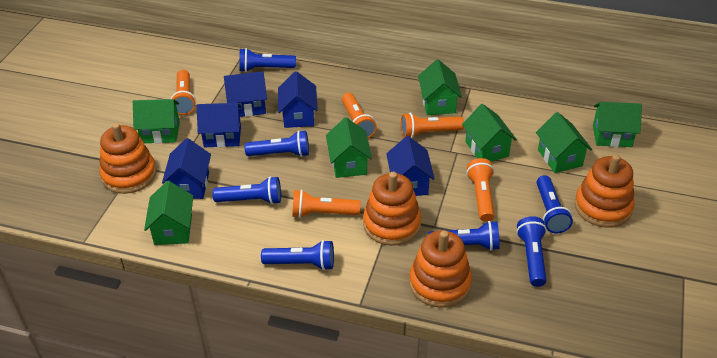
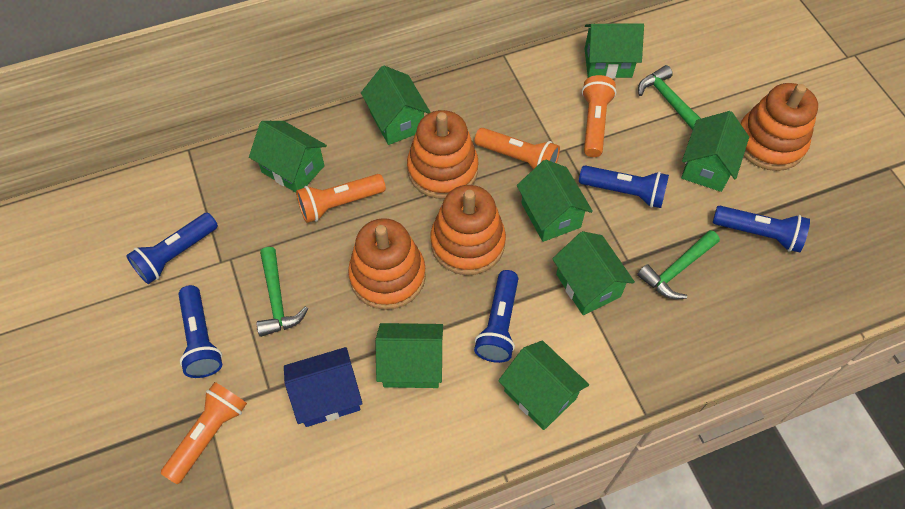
blue flashlight: 7 -> 5
blue house: 5 -> 1
green hammer: 0 -> 3
green house: 7 -> 8
orange flashlight: 5 -> 4

